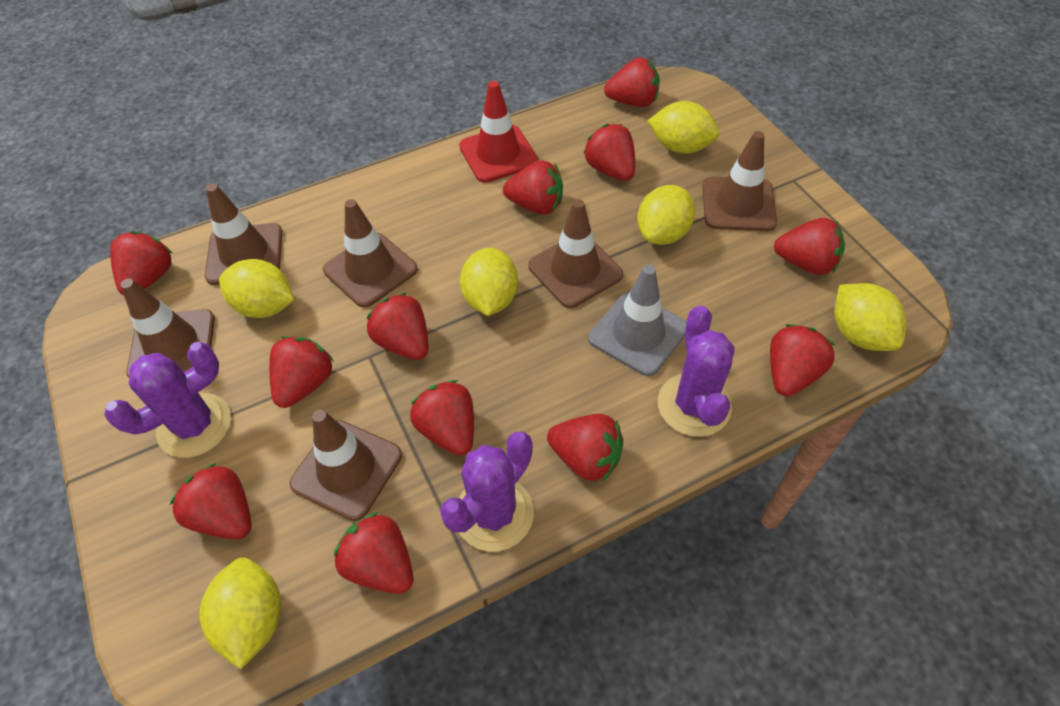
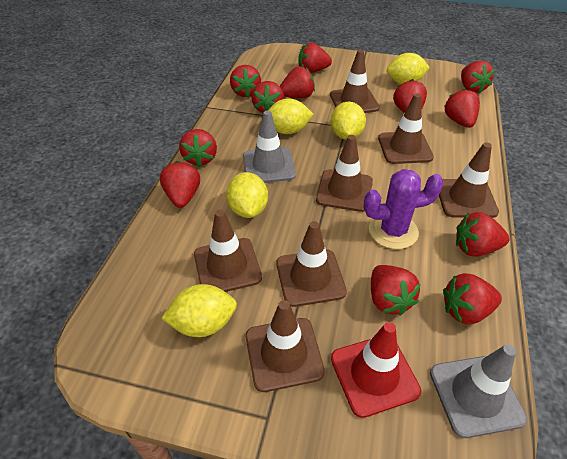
brown traffic cone: 6 -> 7
grey traffic cone: 1 -> 2
purple cactus: 3 -> 1
yellow lemon: 6 -> 5

